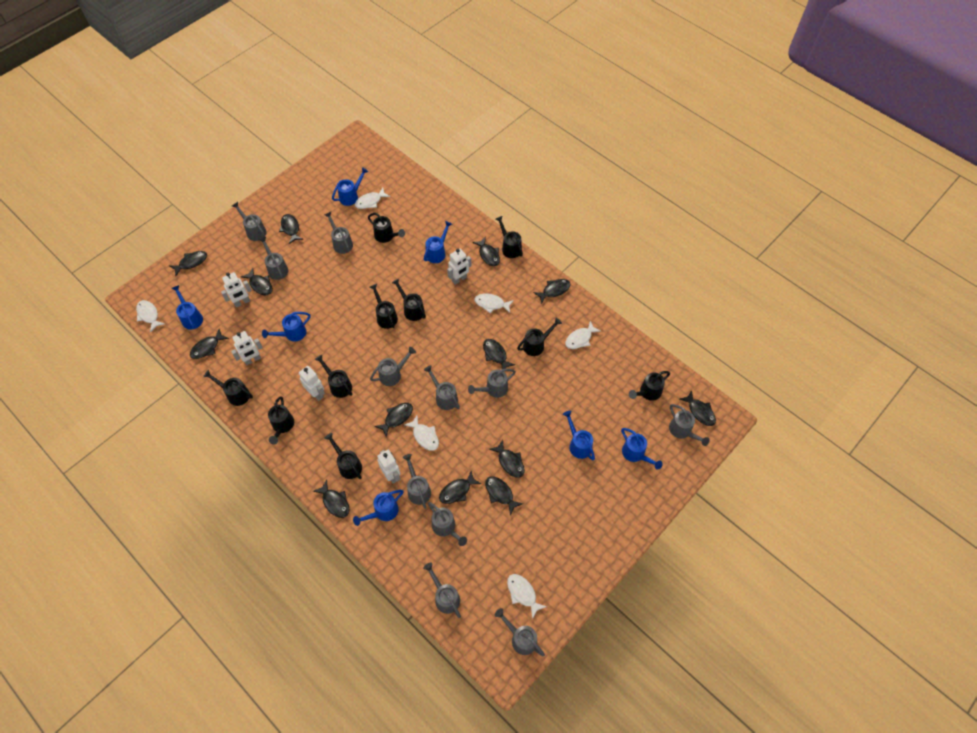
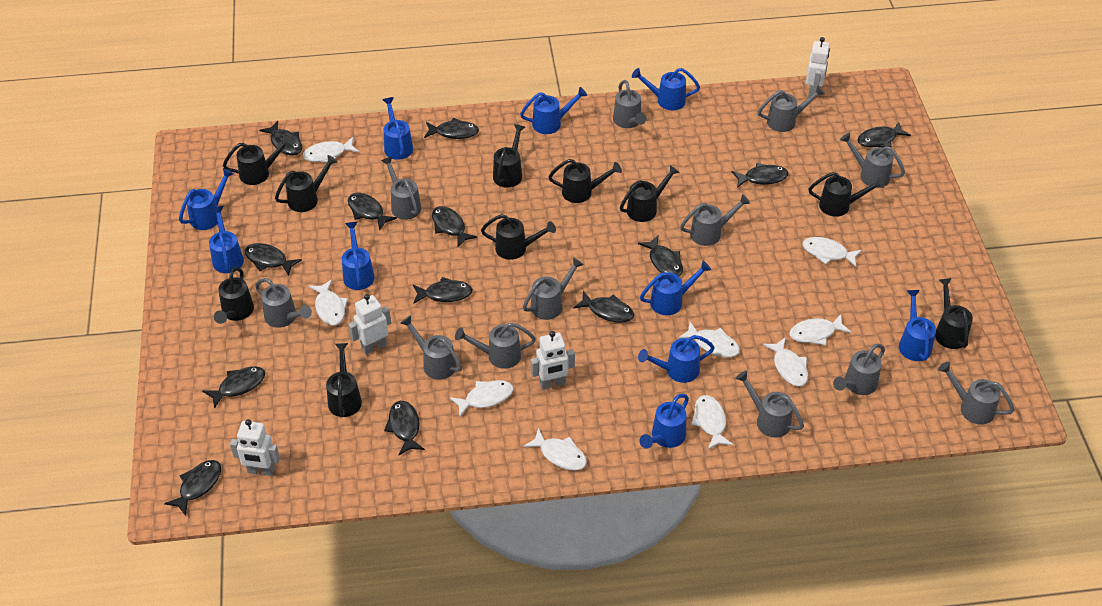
blue watering can: 7 -> 10
grey watering can: 11 -> 12
white fish: 6 -> 9
white robot: 5 -> 4

